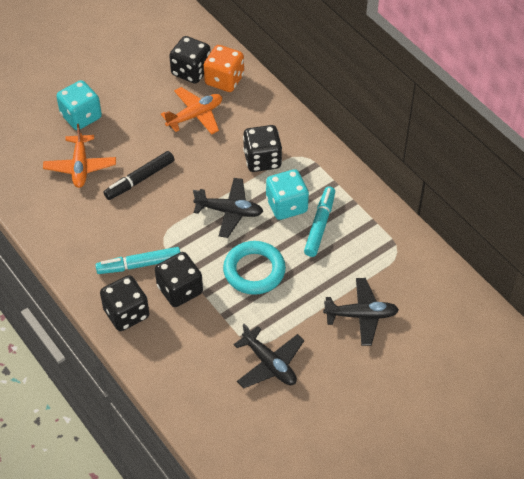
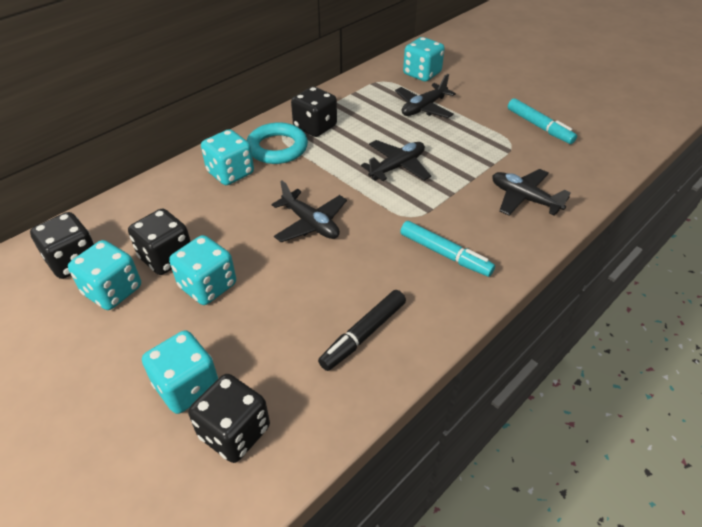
black plane: 3 -> 4
orange dice: 1 -> 0
orange plane: 2 -> 0
turquoise dice: 2 -> 5

